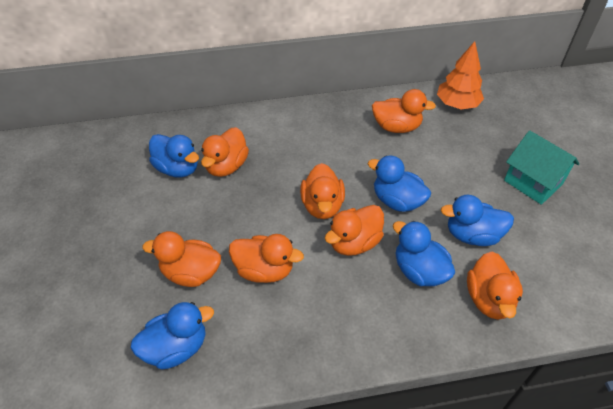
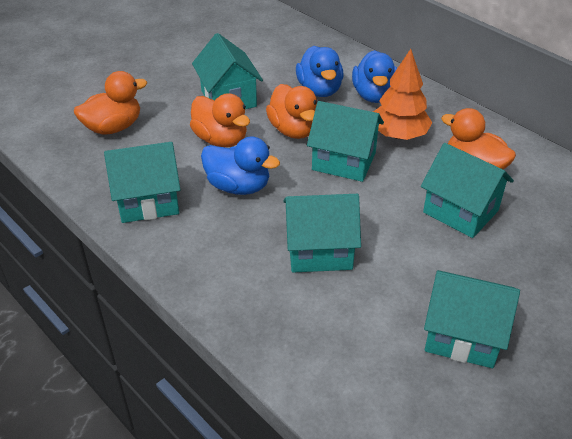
blue duck: 5 -> 3
orange duck: 7 -> 4
turquoise house: 1 -> 6

